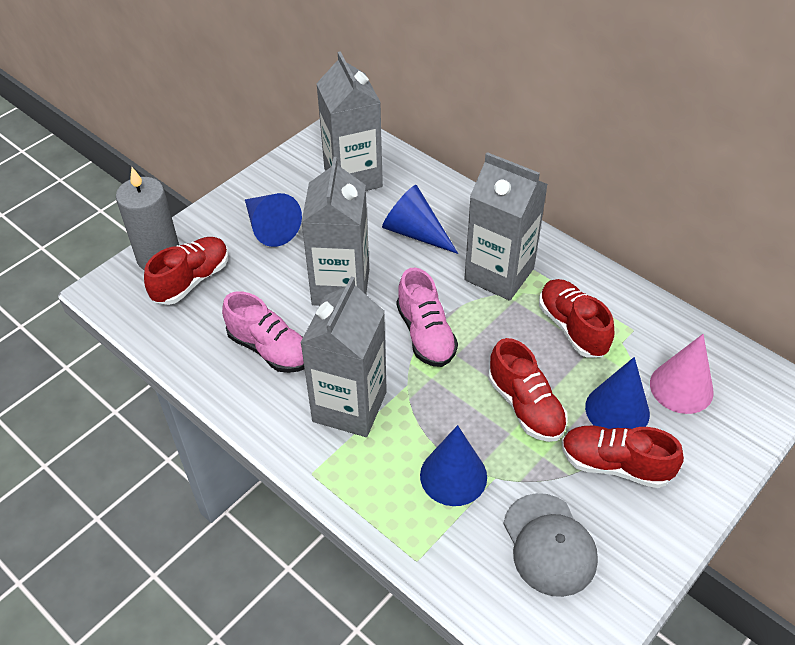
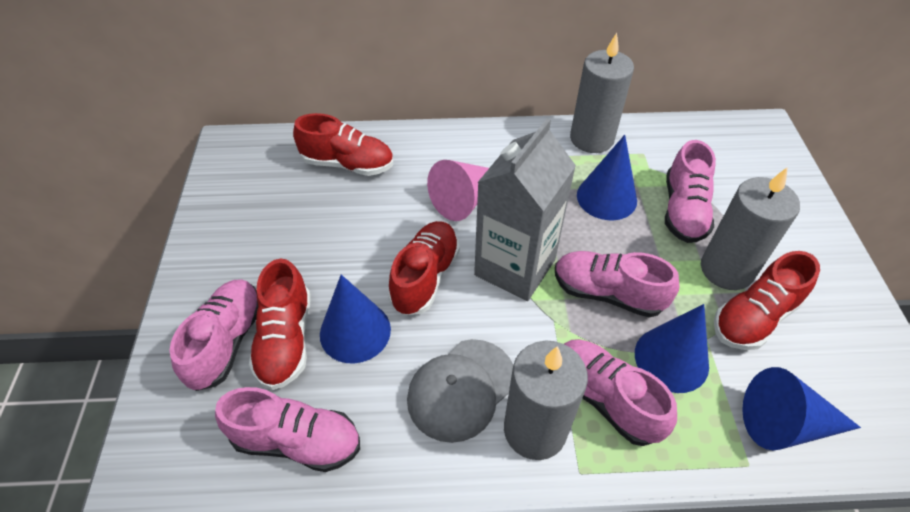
grey candle: 1 -> 3
grey carton: 4 -> 1
pink shoe: 2 -> 5

